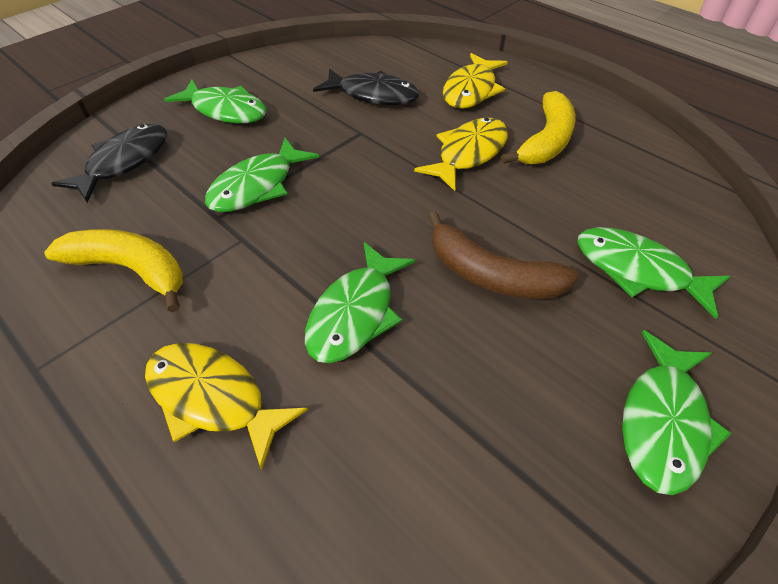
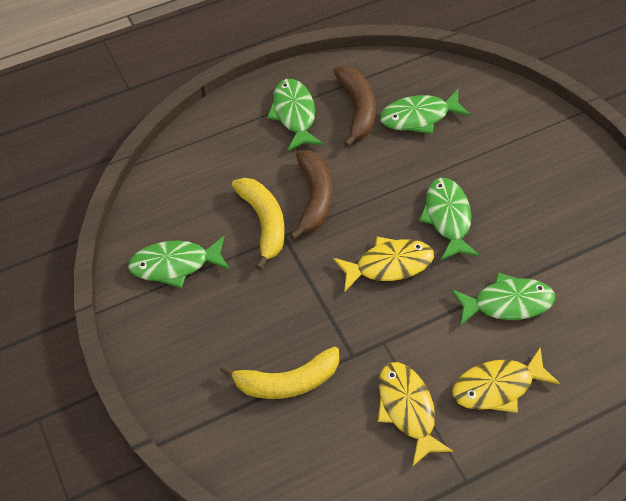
black fish: 2 -> 0
brown banana: 1 -> 2

